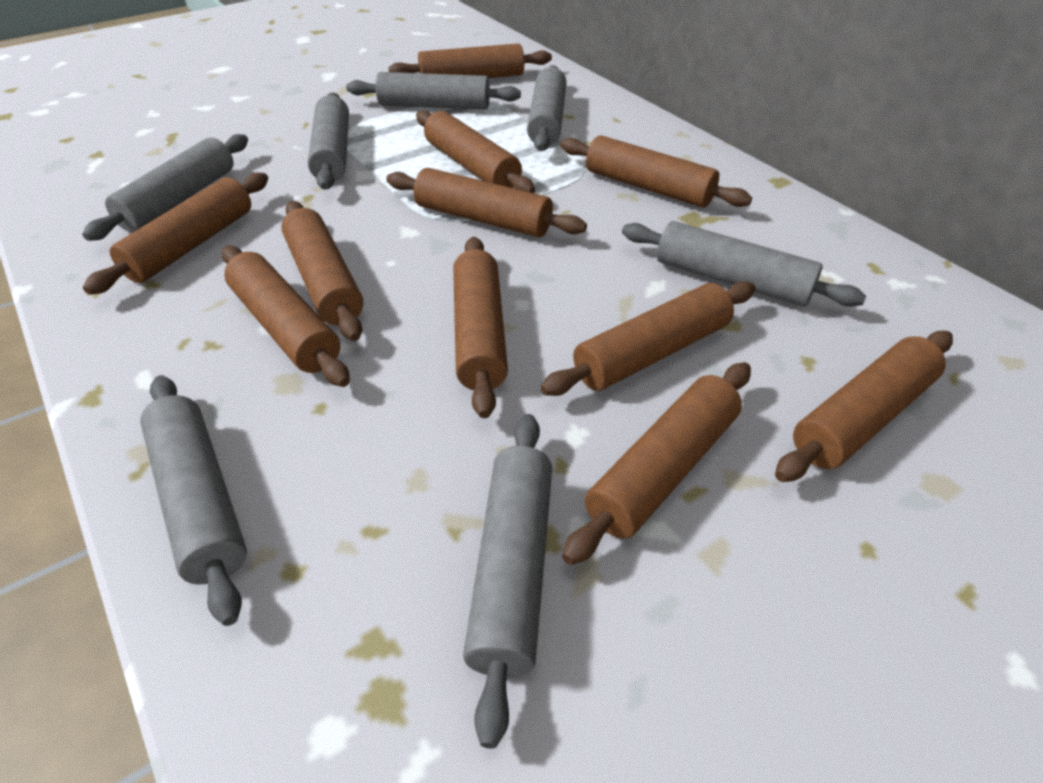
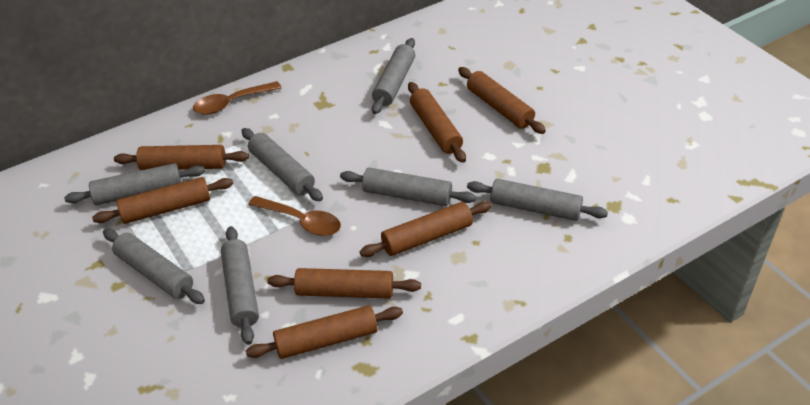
brown rolling pin: 11 -> 7
brown spoon: 0 -> 2

